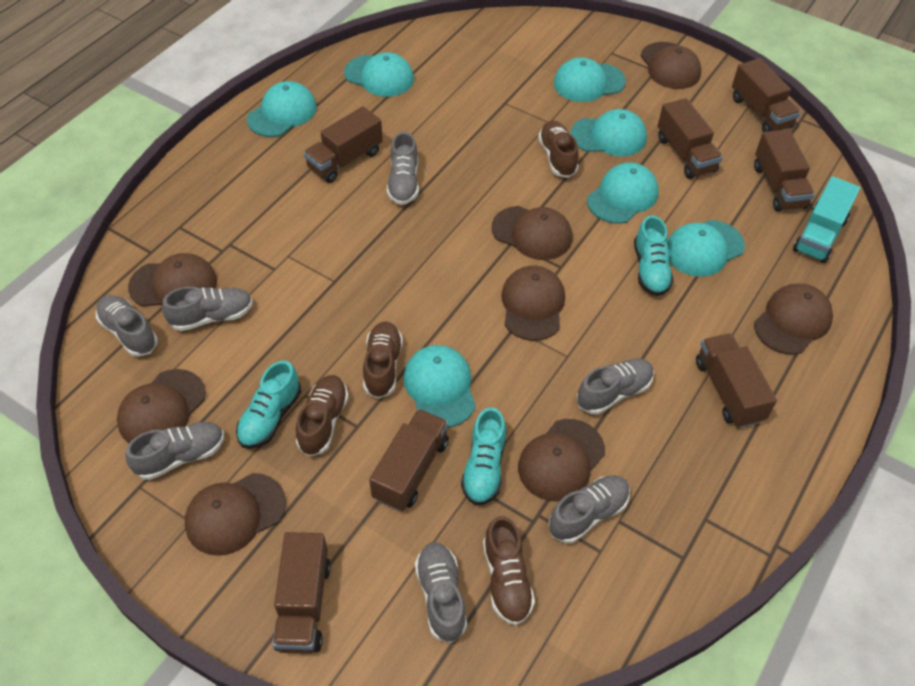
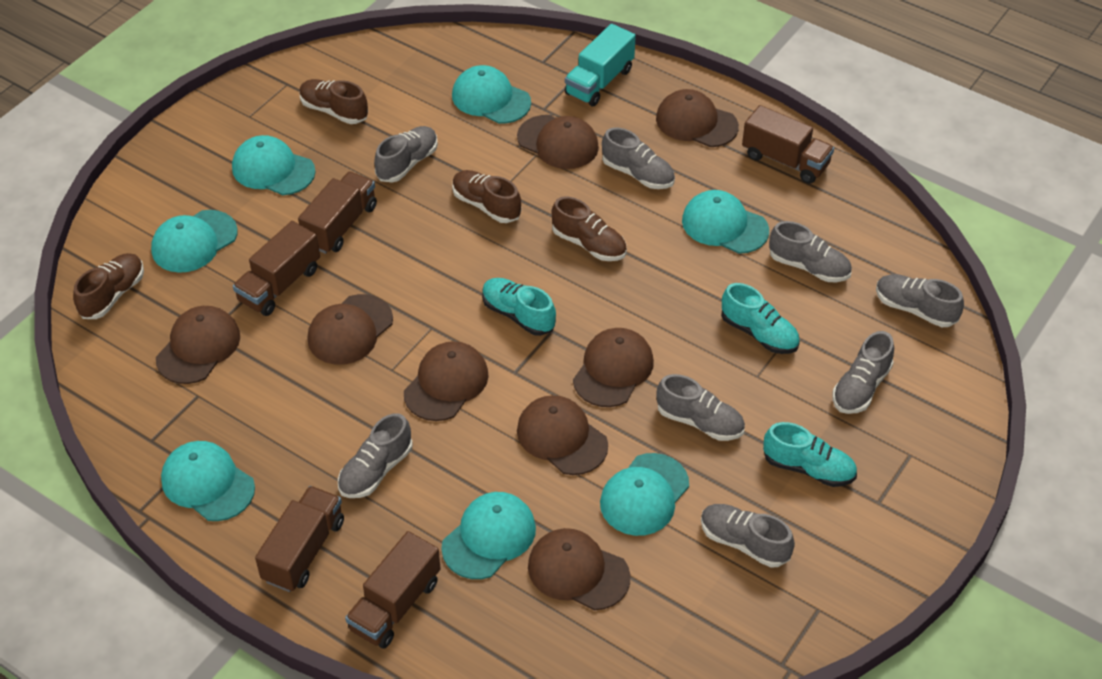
brown truck: 7 -> 5
grey shoe: 7 -> 8

